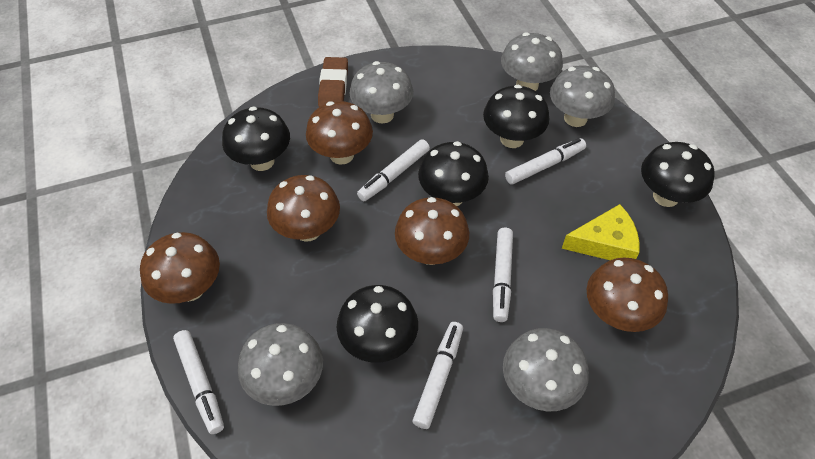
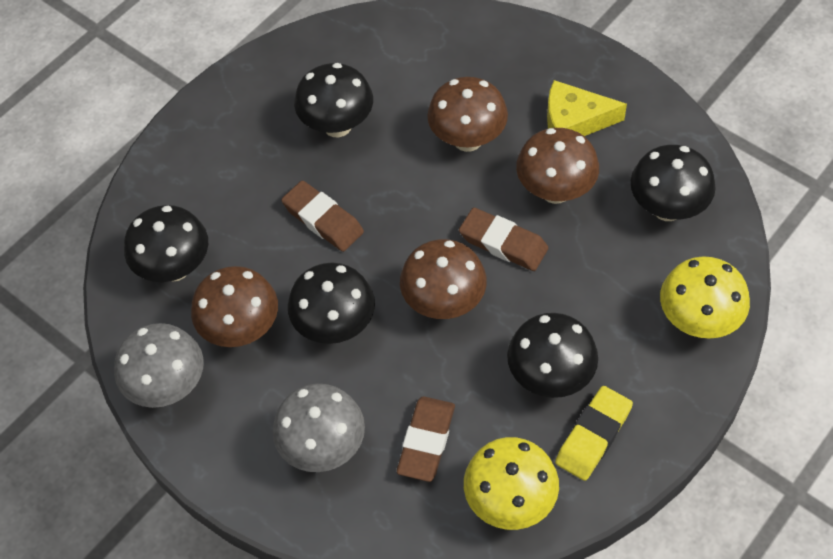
brown eraser: 1 -> 3
brown mushroom: 5 -> 4
grey mushroom: 5 -> 2
white marker: 5 -> 0
yellow eraser: 0 -> 1
yellow mushroom: 0 -> 2

